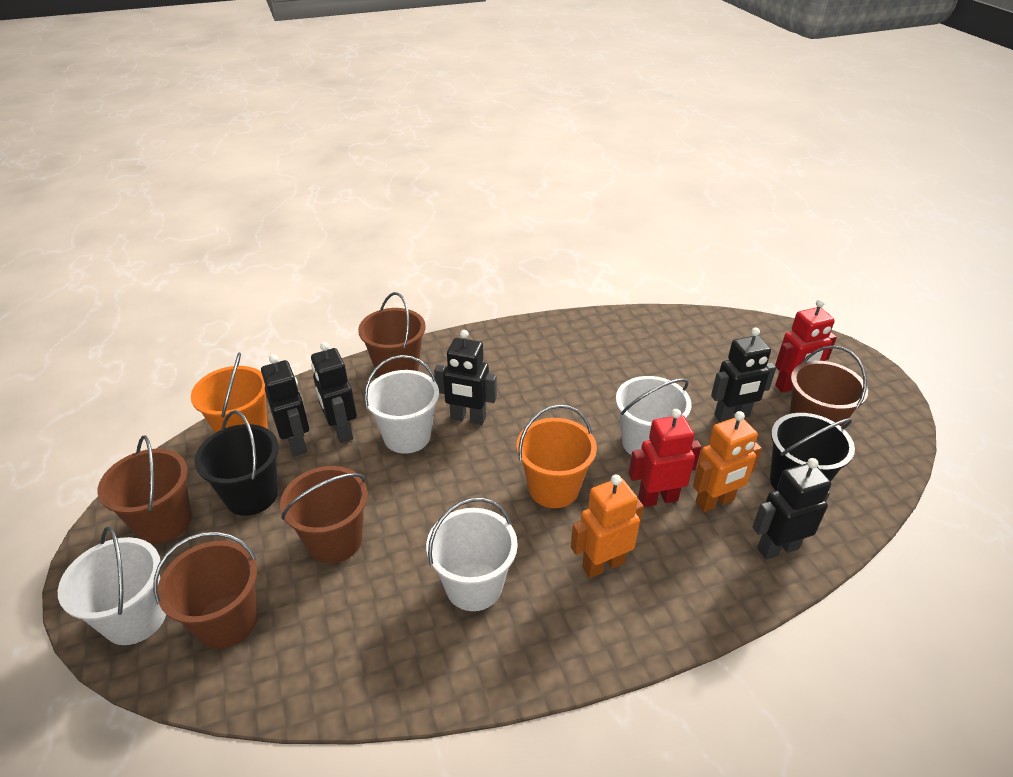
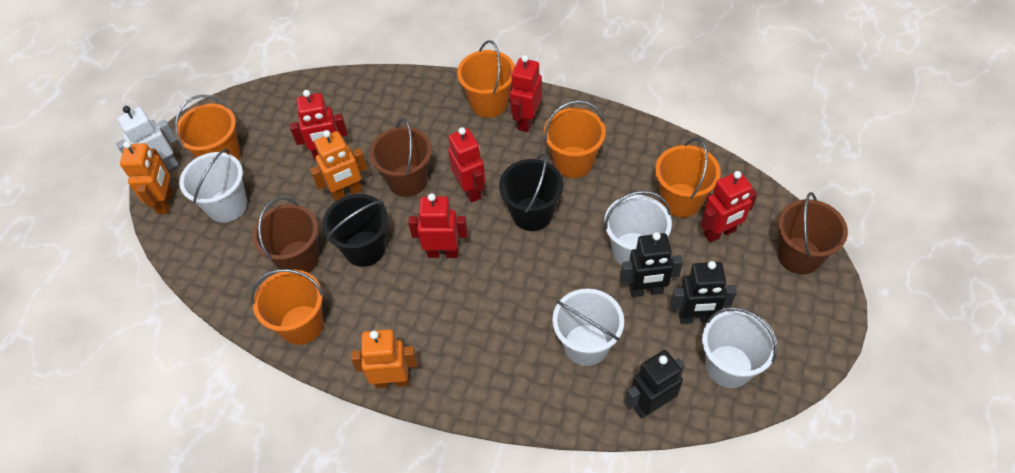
black robot: 5 -> 3
brown bucket: 5 -> 3
orange bucket: 2 -> 5
orange robot: 2 -> 3
red robot: 2 -> 5
white robot: 0 -> 1

